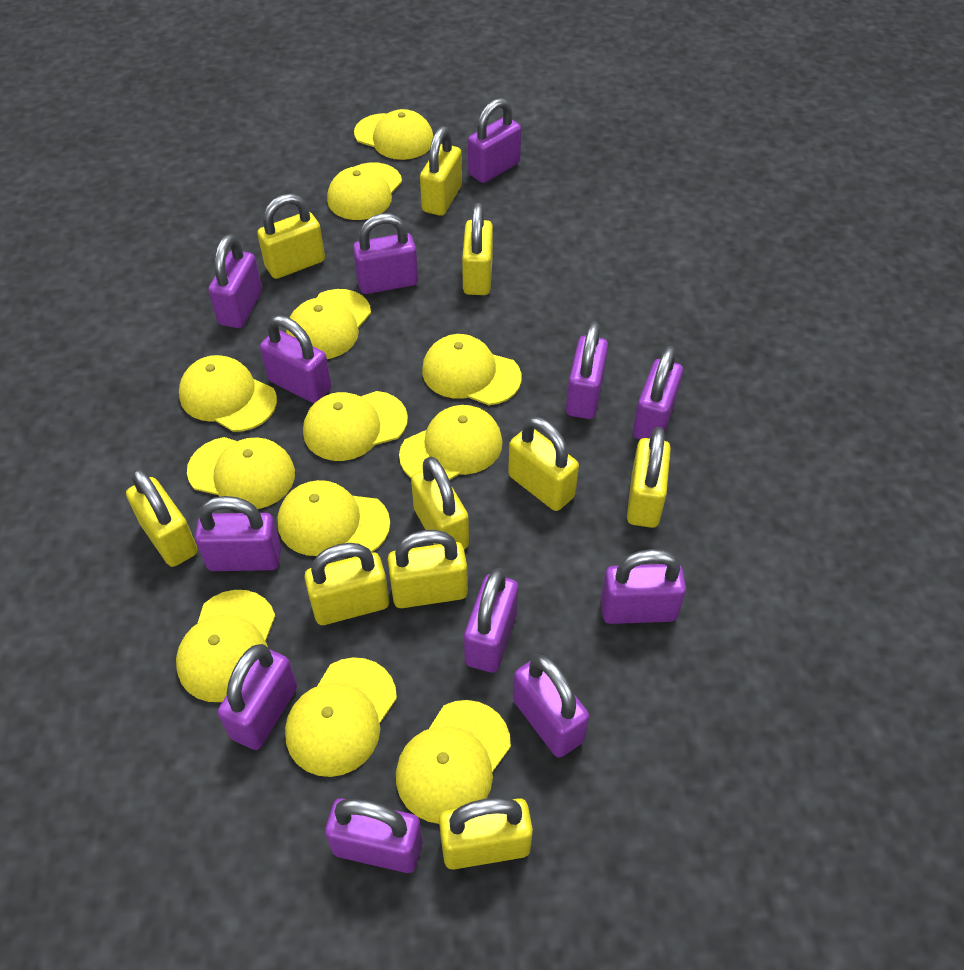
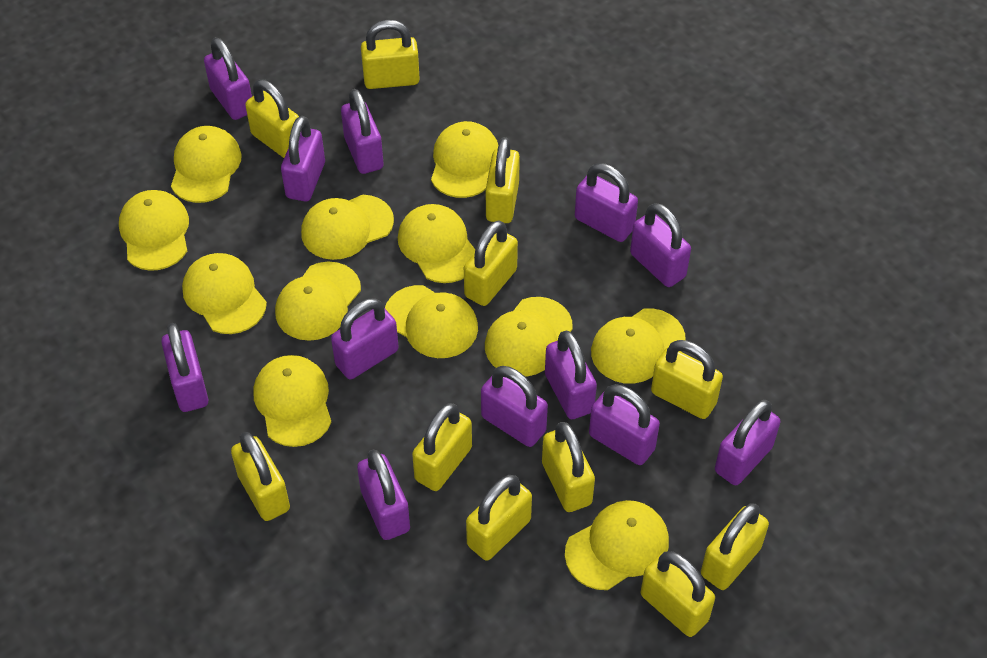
yellow padlock: 10 -> 11

